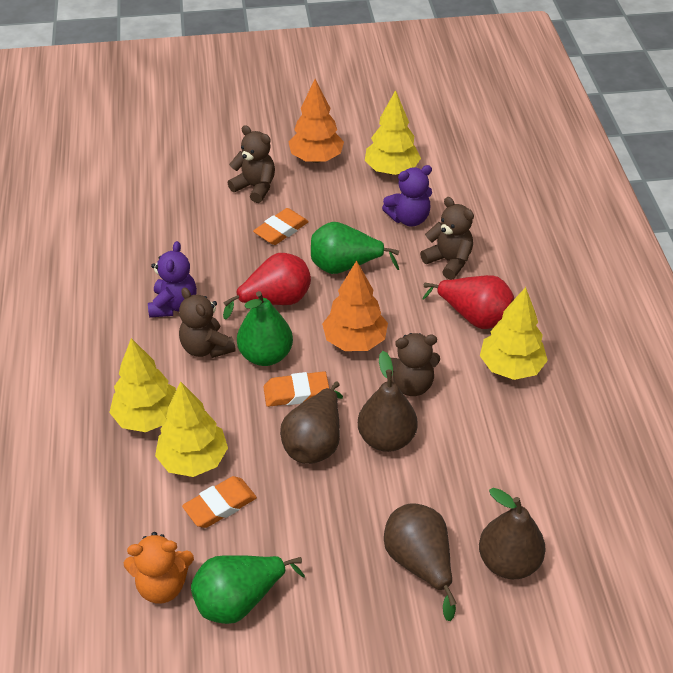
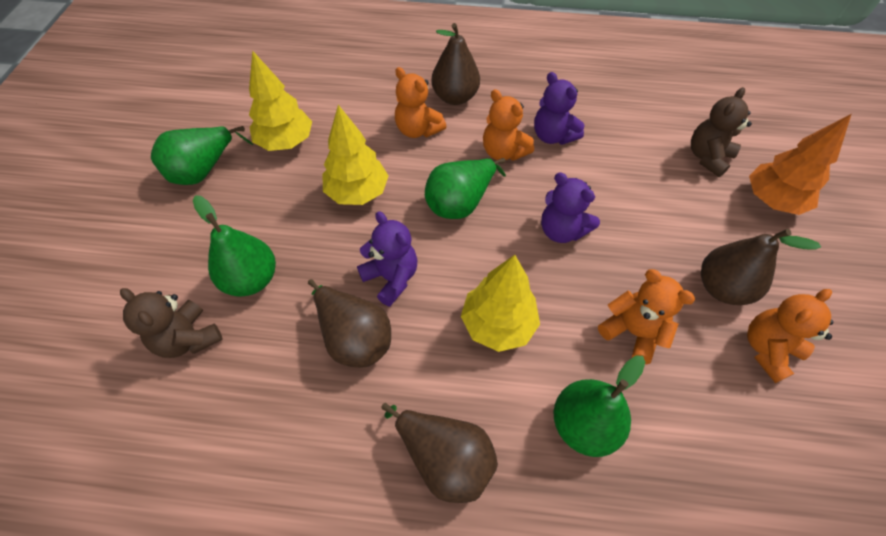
brown teddy bear: 4 -> 2
green pear: 3 -> 4
orange eraser: 3 -> 0
orange teddy bear: 1 -> 4
orange tree: 2 -> 1
purple teddy bear: 2 -> 3
red pear: 2 -> 0
yellow tree: 4 -> 3

